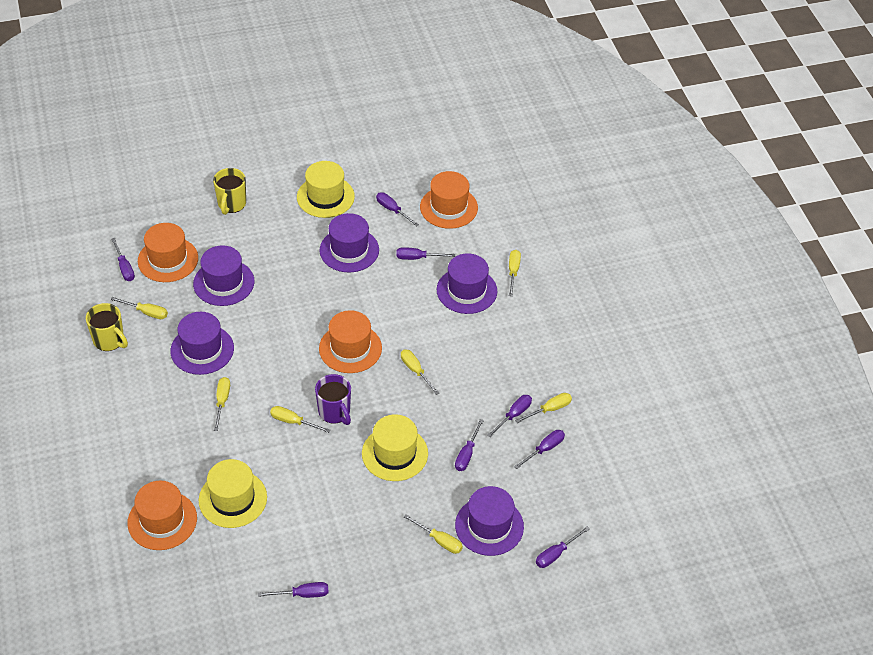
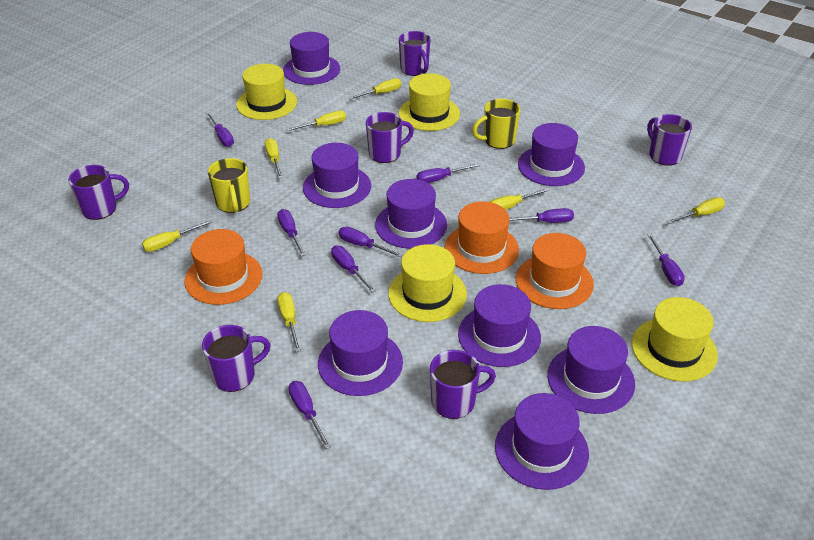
orange hat: 4 -> 3
purple hat: 5 -> 8
purple mug: 1 -> 6
yellow hat: 3 -> 4

